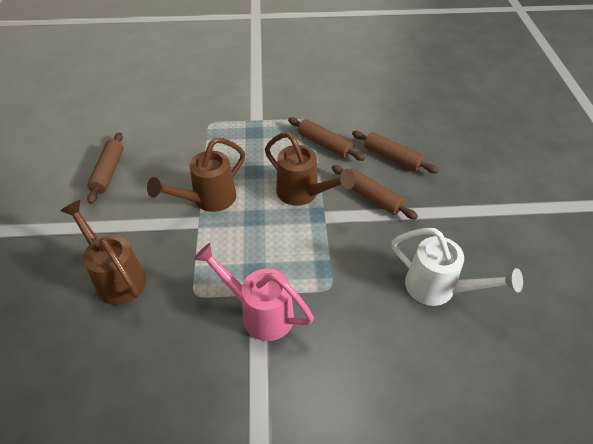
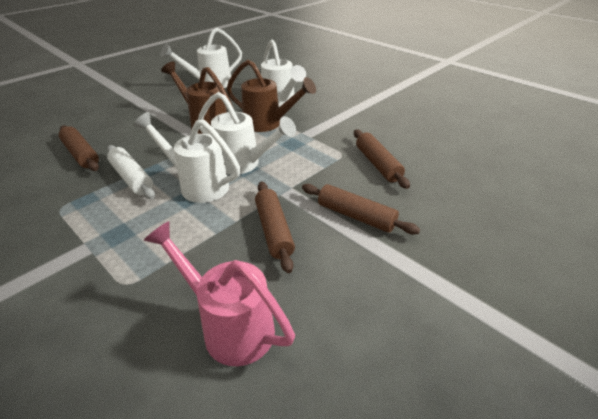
brown watering can: 3 -> 2
white rolling pin: 0 -> 1
white watering can: 1 -> 4

